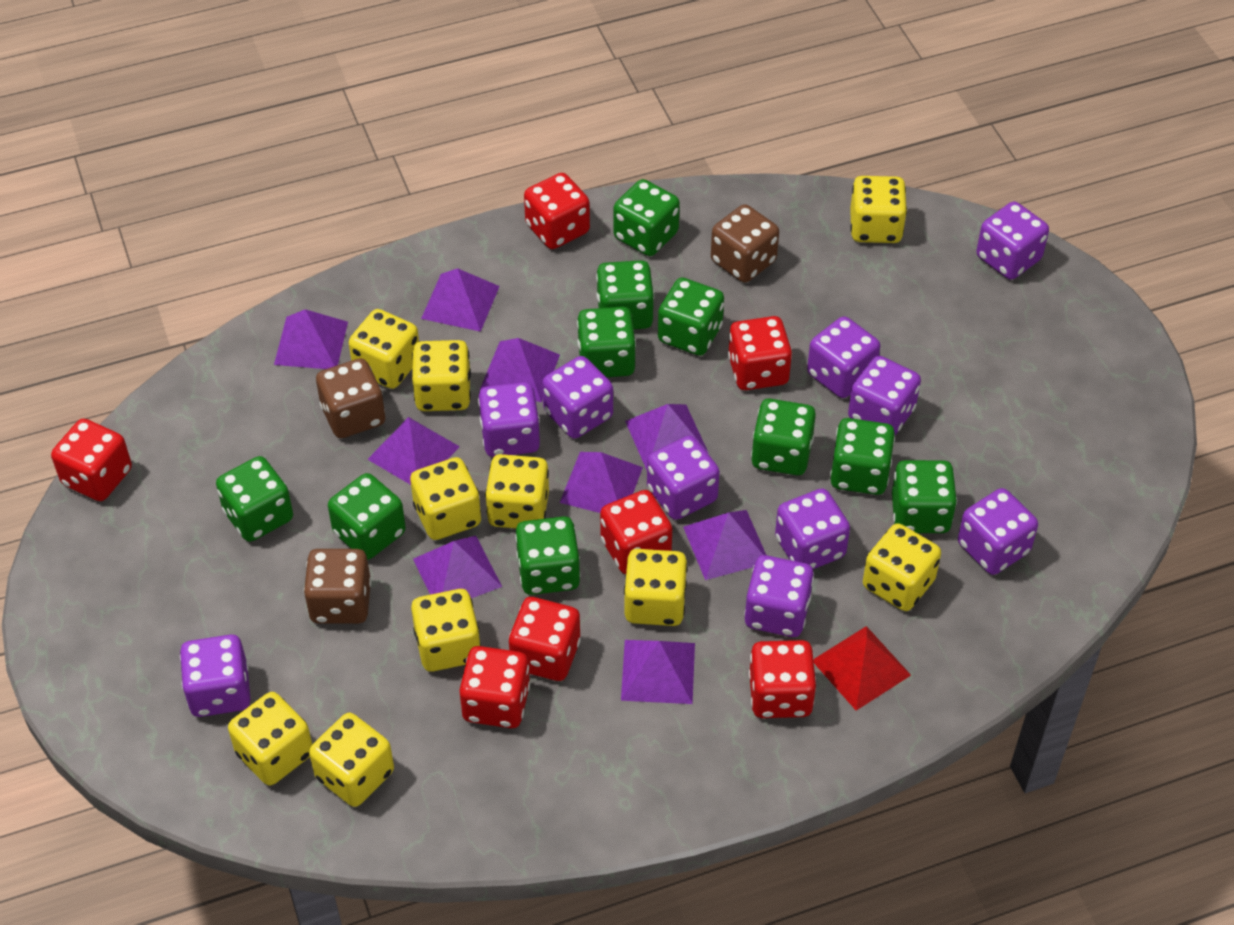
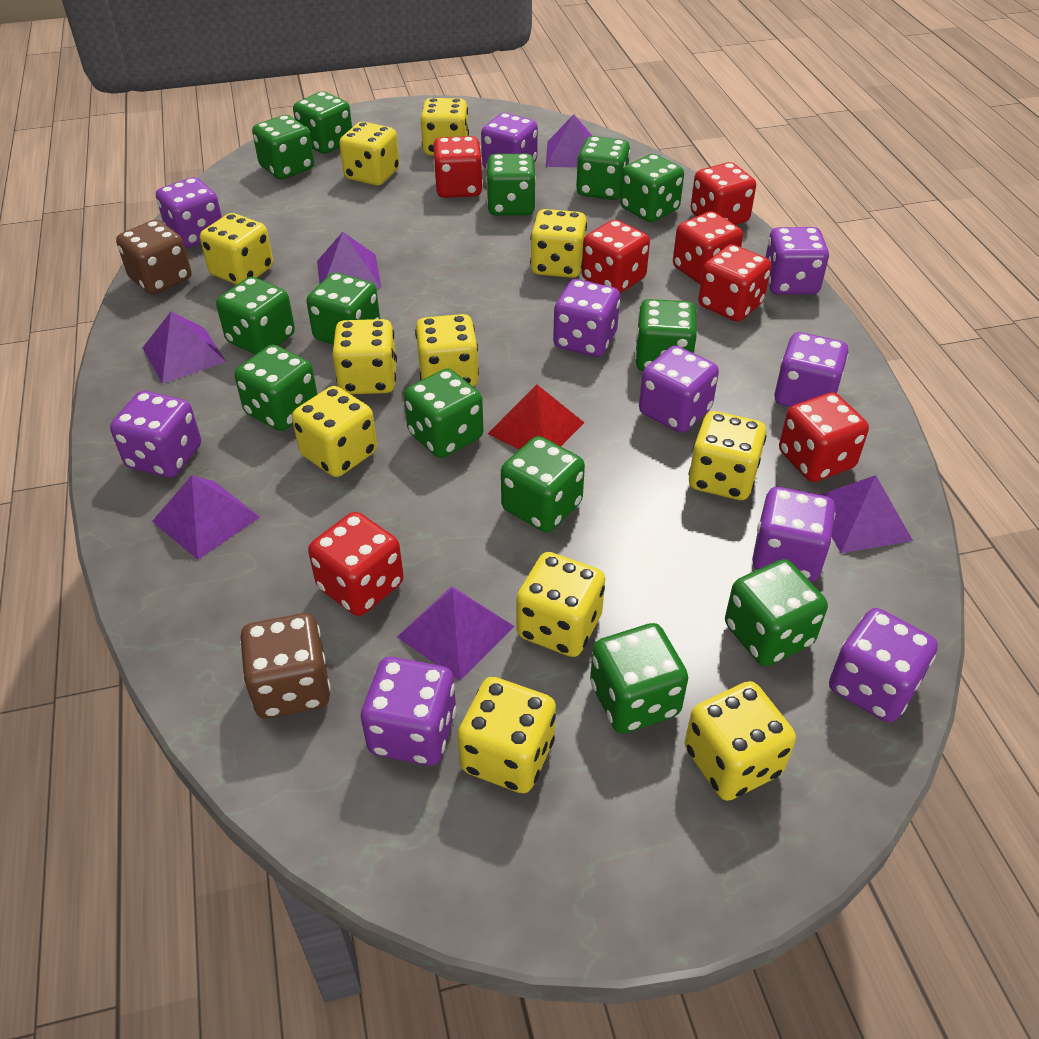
brown dice: 3 -> 2
green dice: 10 -> 13
purple pyramid: 9 -> 6
yellow dice: 10 -> 11

